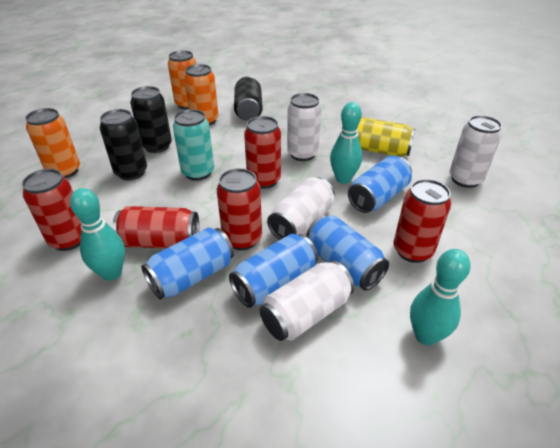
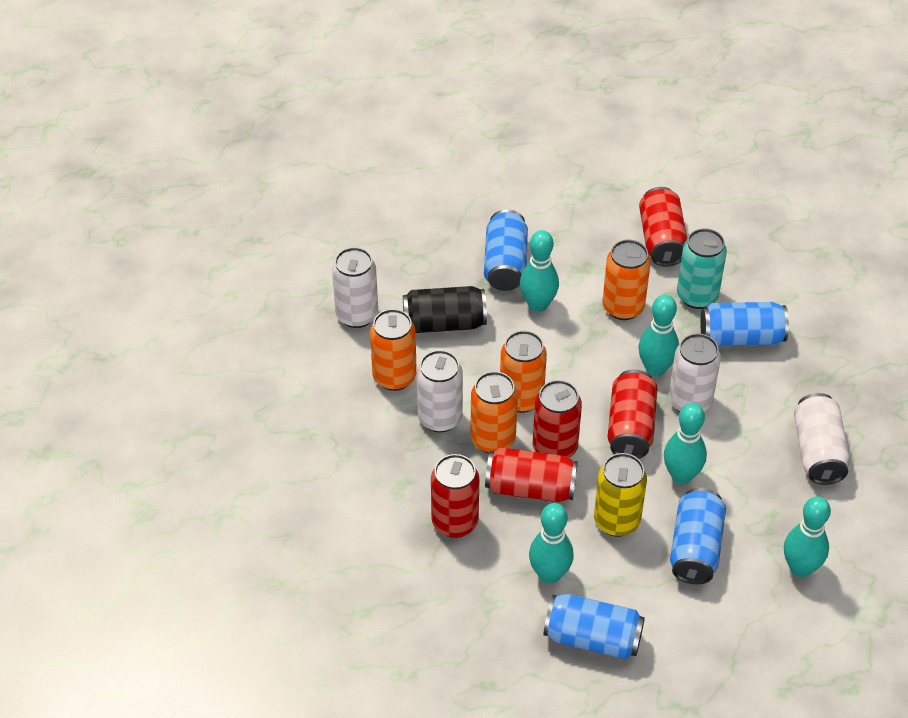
black can: 3 -> 1
orange can: 3 -> 4
turquoise bowling pin: 3 -> 5

